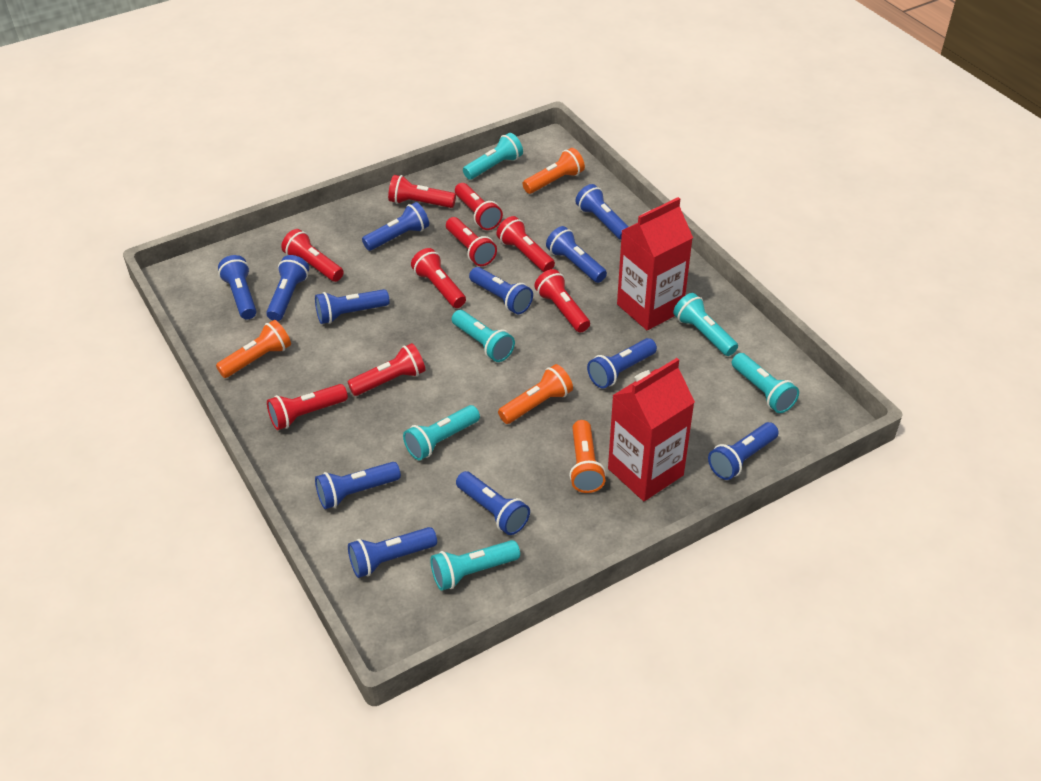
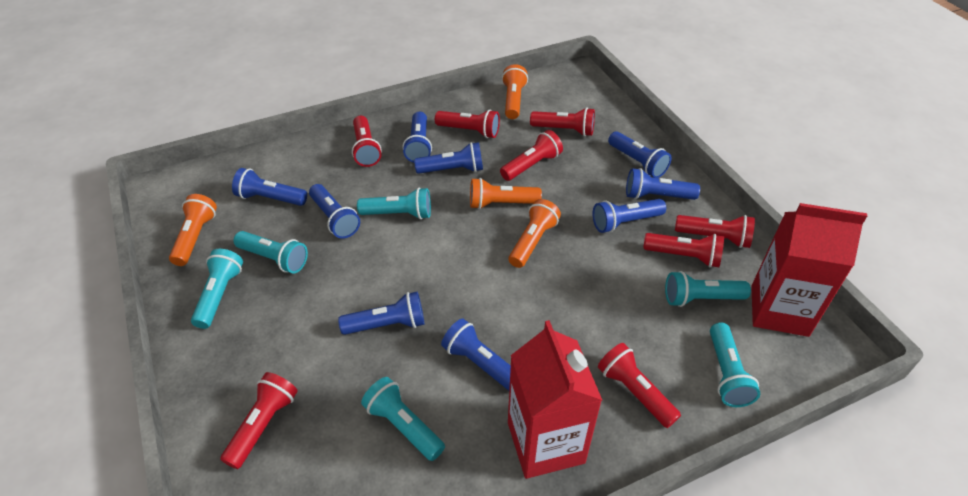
blue flashlight: 12 -> 9
red flashlight: 9 -> 8

